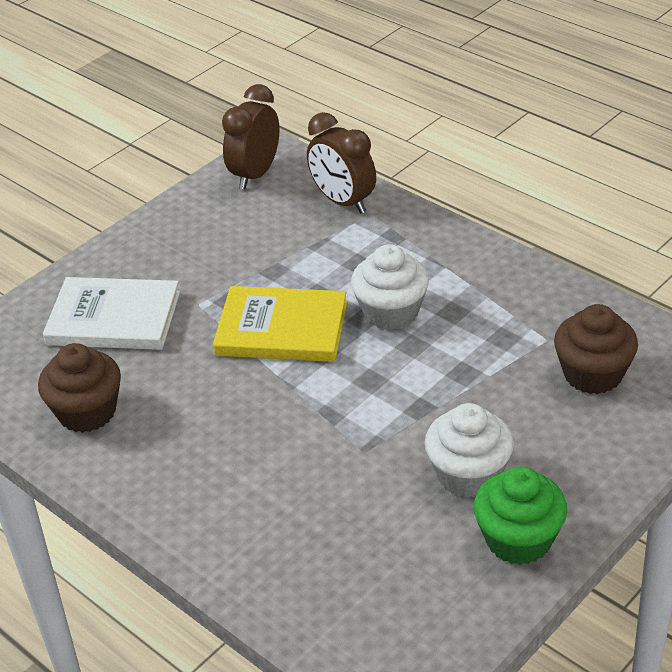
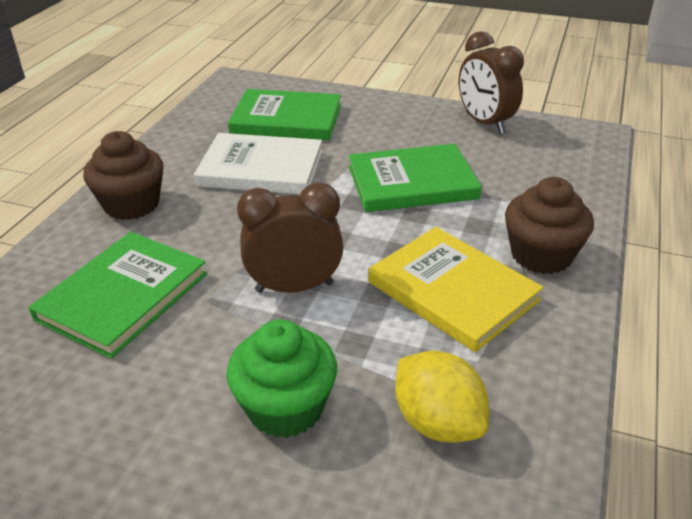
green book: 0 -> 3
white cupcake: 2 -> 0
yellow lemon: 0 -> 1

